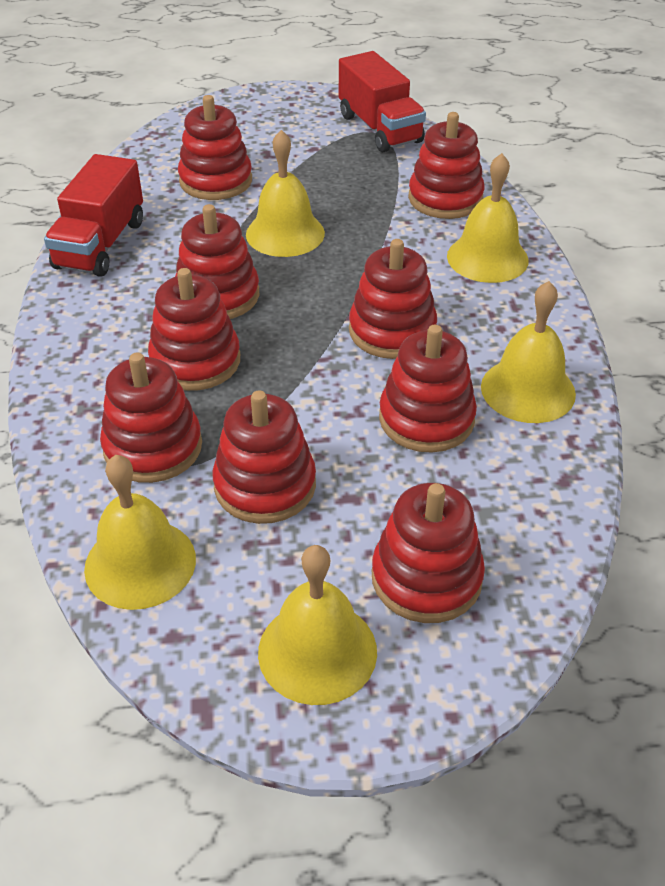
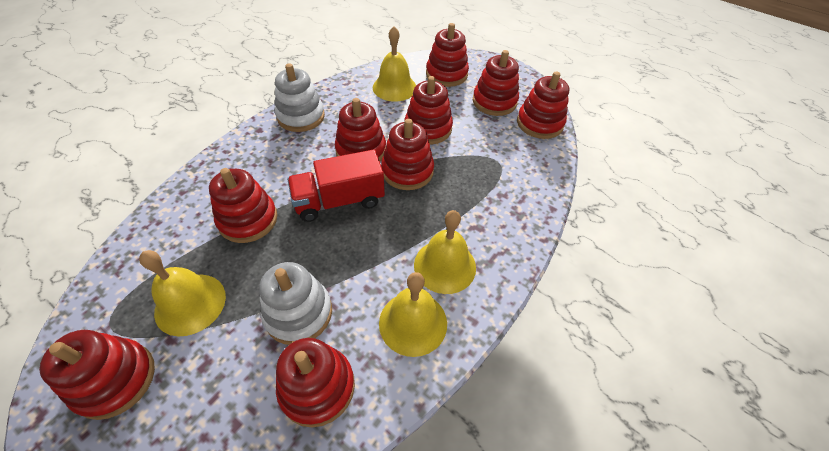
red truck: 2 -> 1
white stacking toy: 0 -> 2
yellow bell: 5 -> 4

